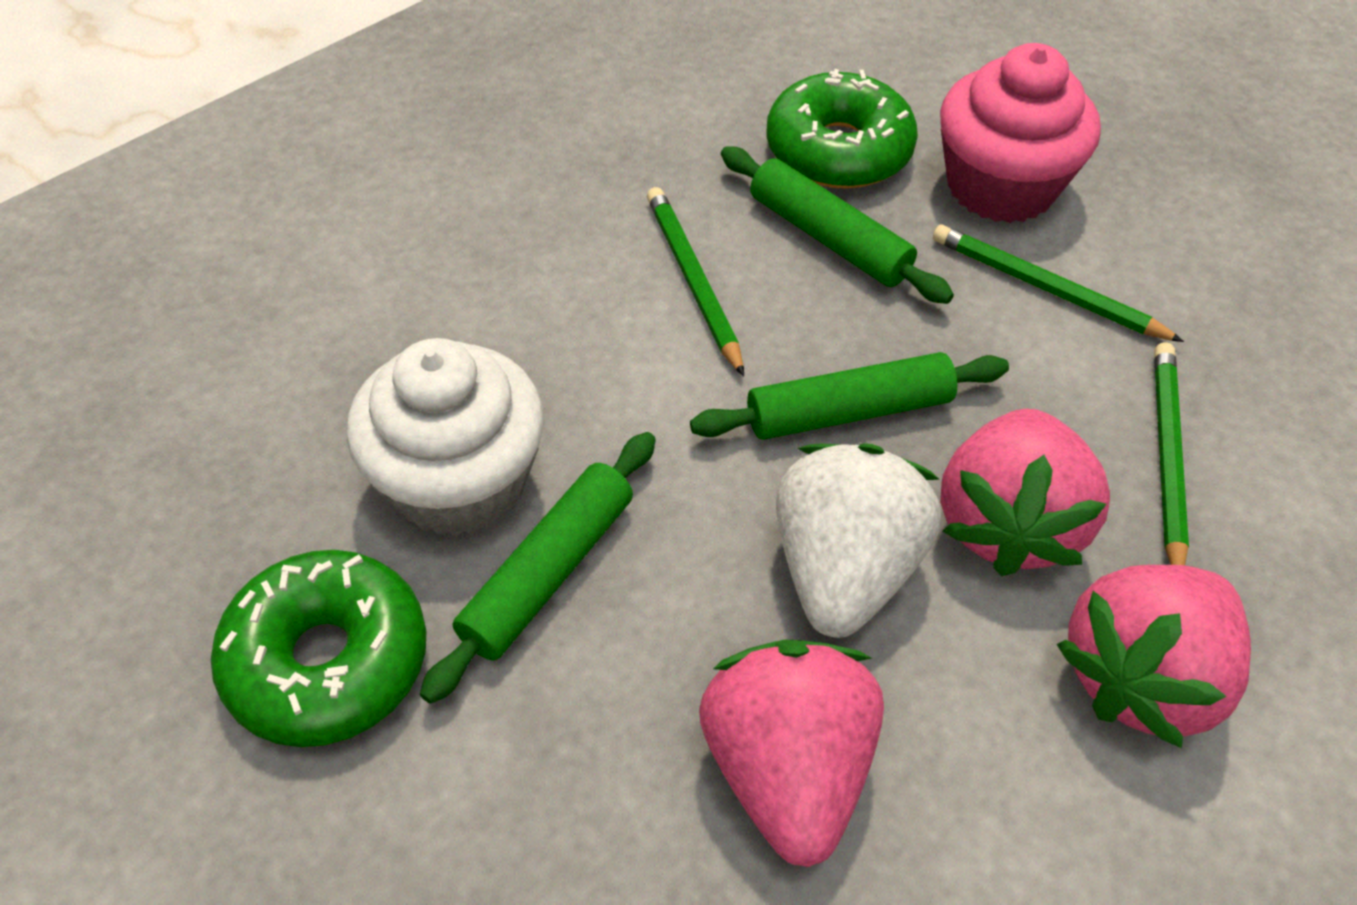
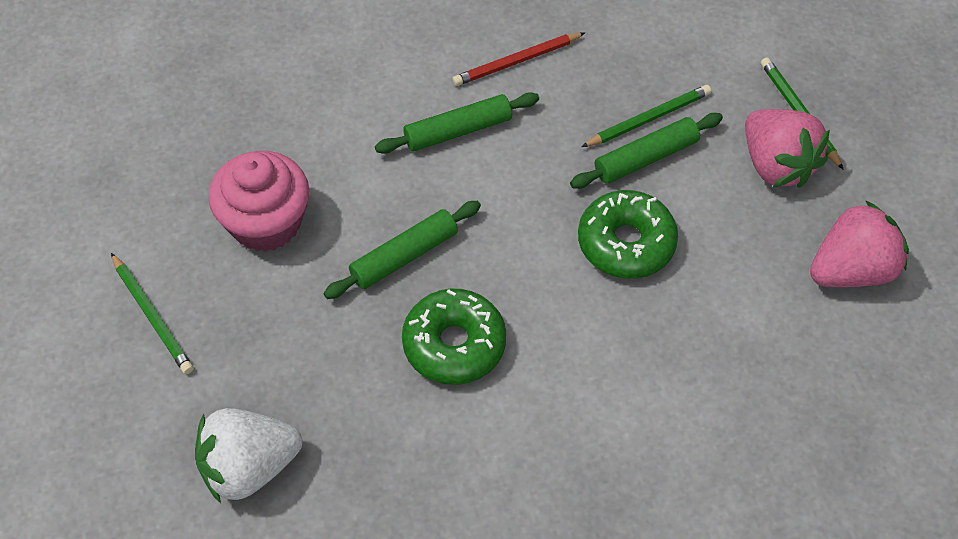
pink strawberry: 3 -> 2
red pencil: 0 -> 1
white cupcake: 1 -> 0

